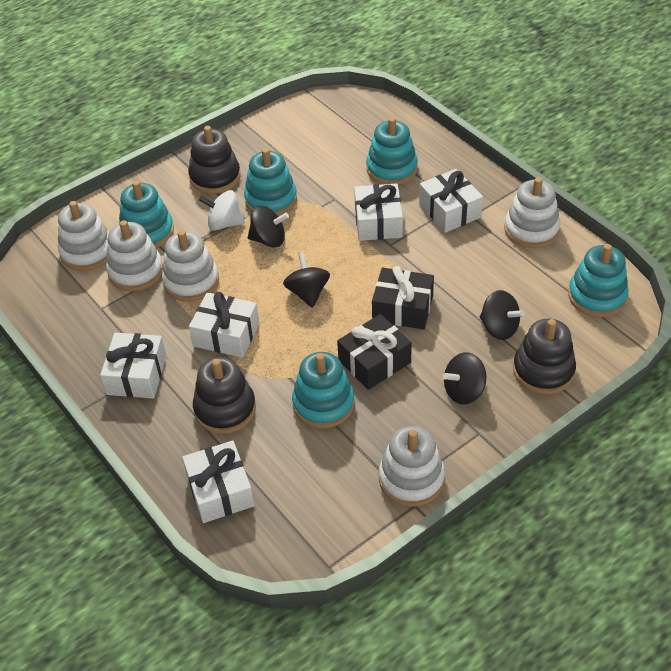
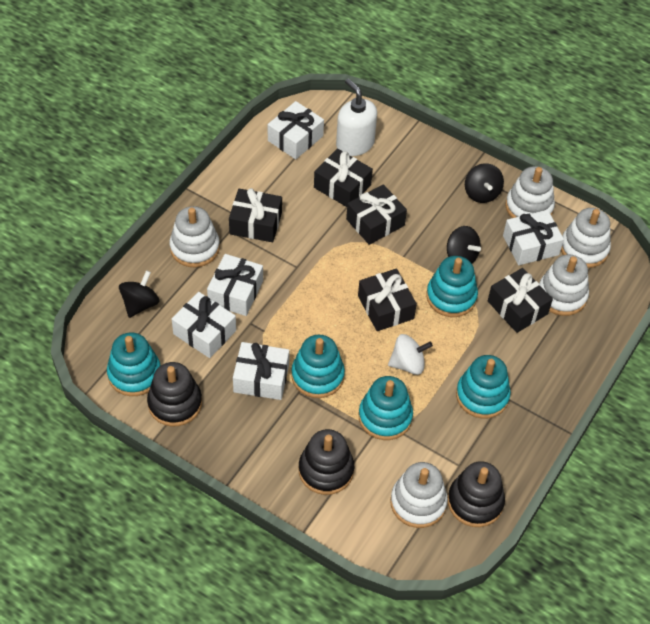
black gift: 2 -> 5
black spinning top: 4 -> 3
white soap dispenser: 0 -> 1

